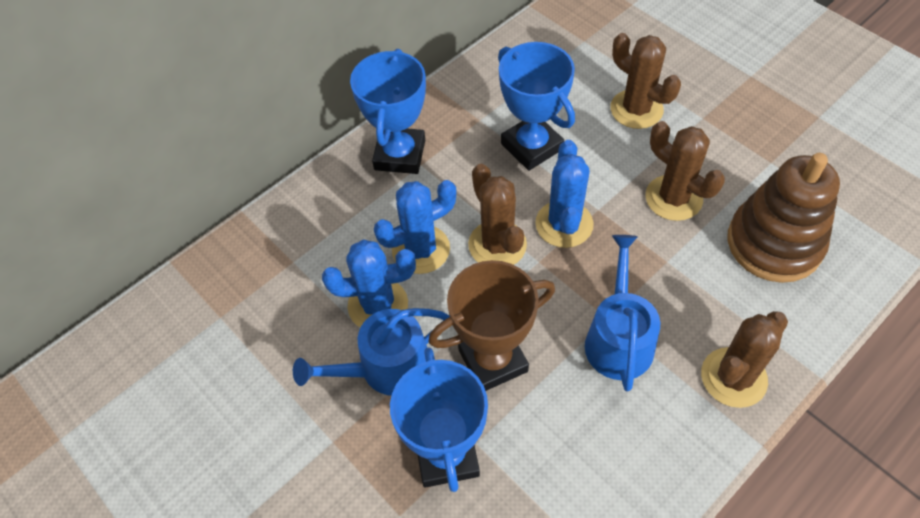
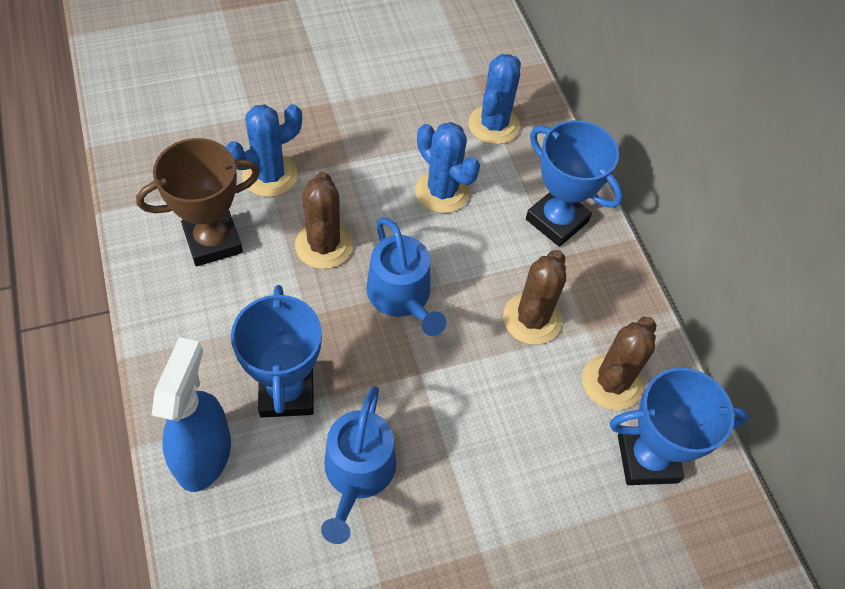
blue spray bottle: 0 -> 1
brown cactus: 4 -> 3
brown stacking toy: 1 -> 0

